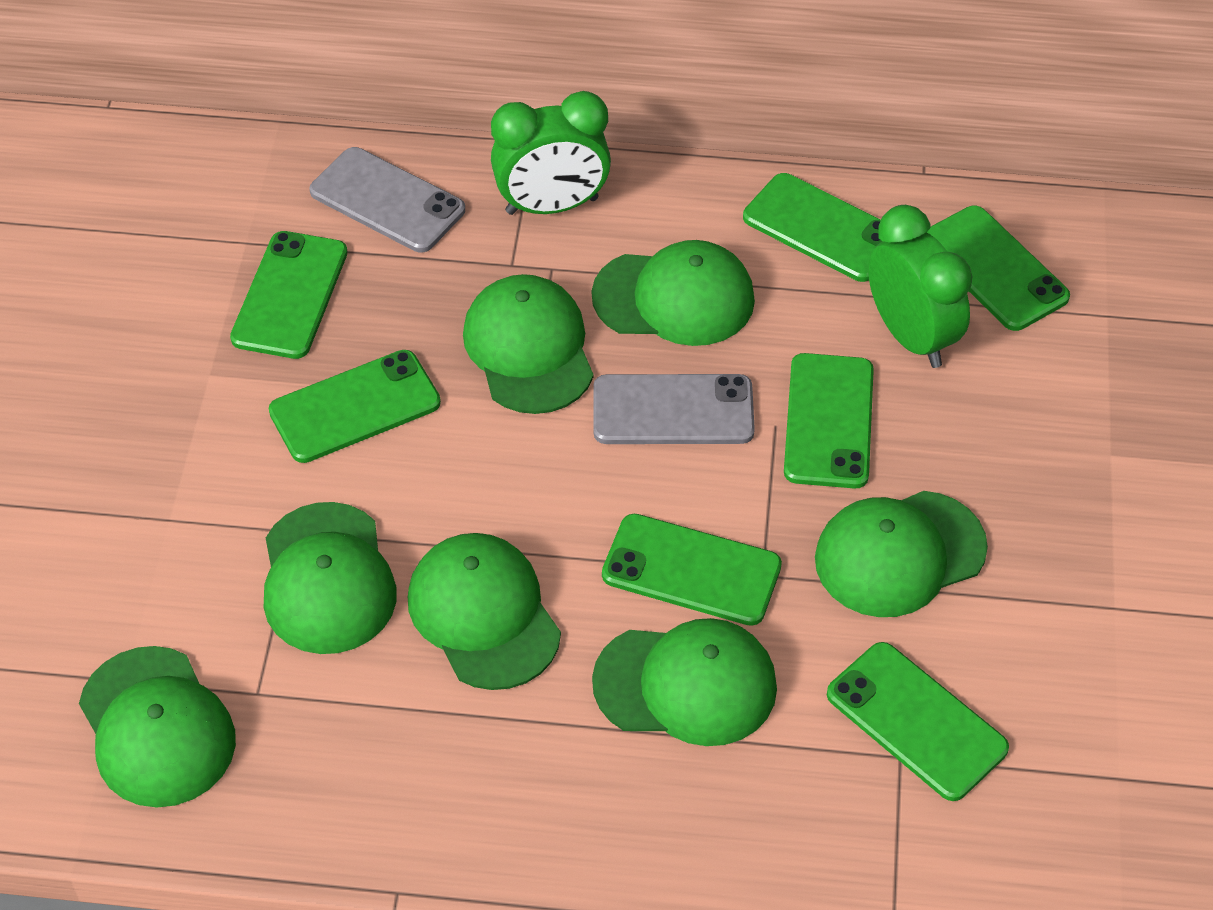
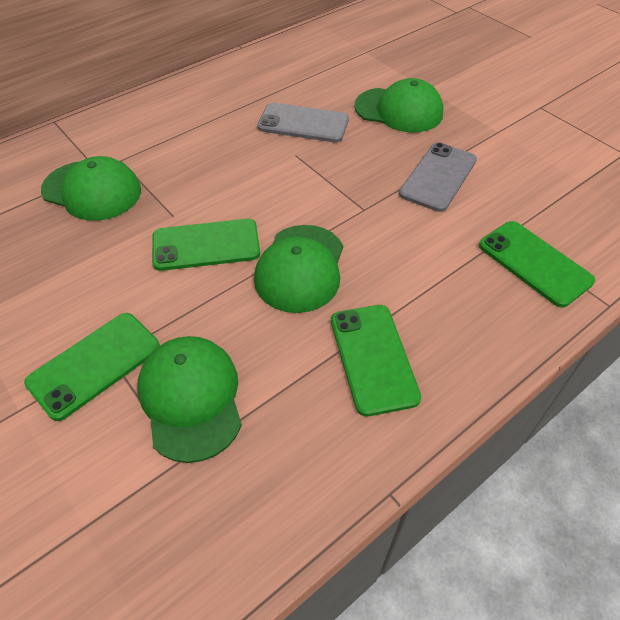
green cap: 7 -> 4
green clock: 2 -> 0
green phone: 7 -> 4

